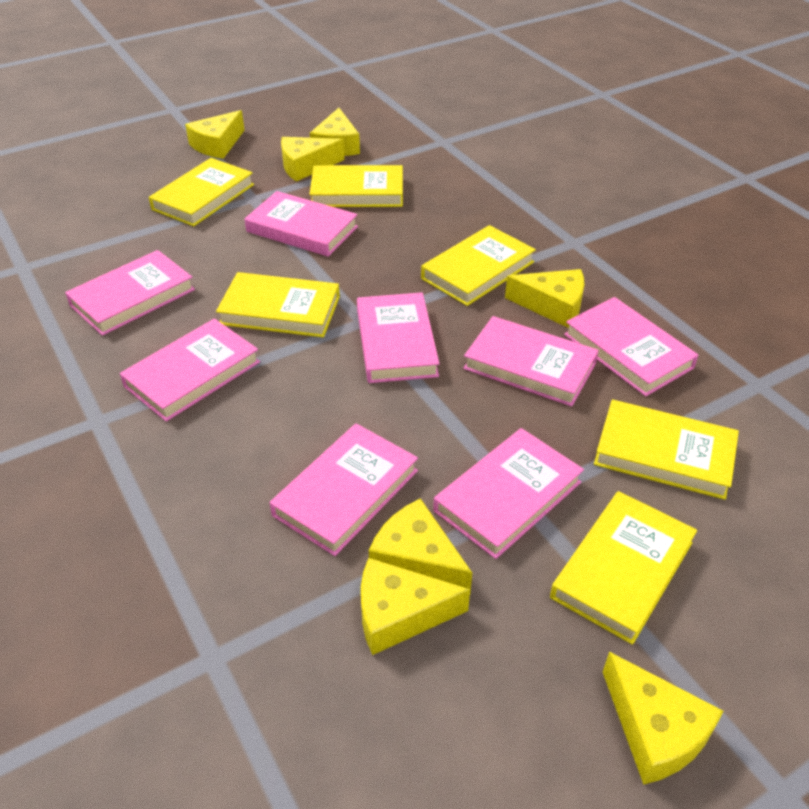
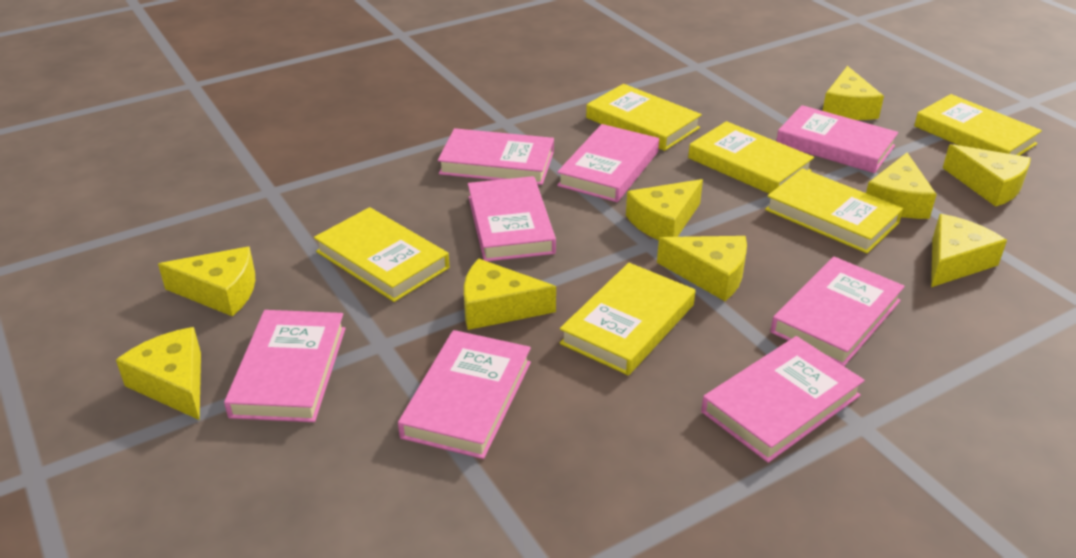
yellow cheese: 7 -> 9

